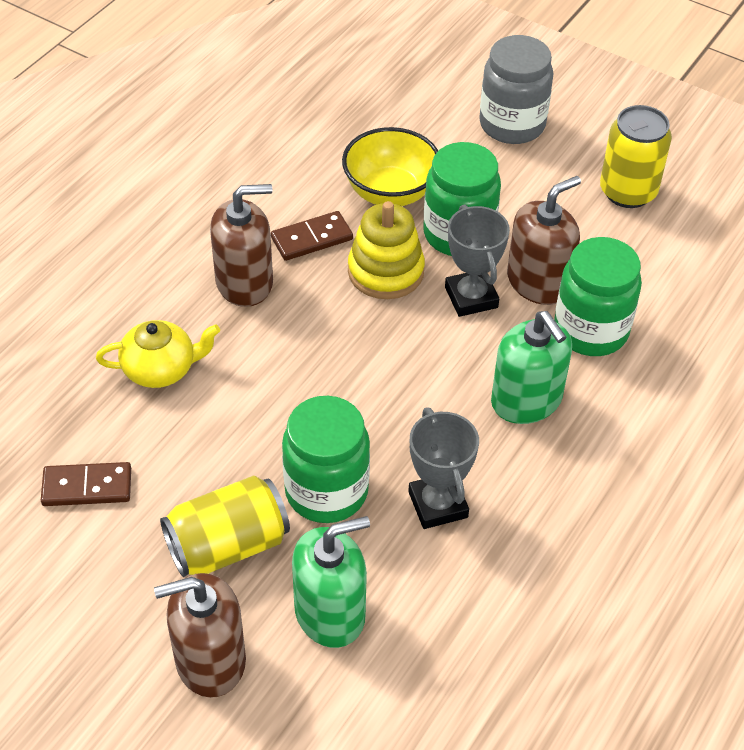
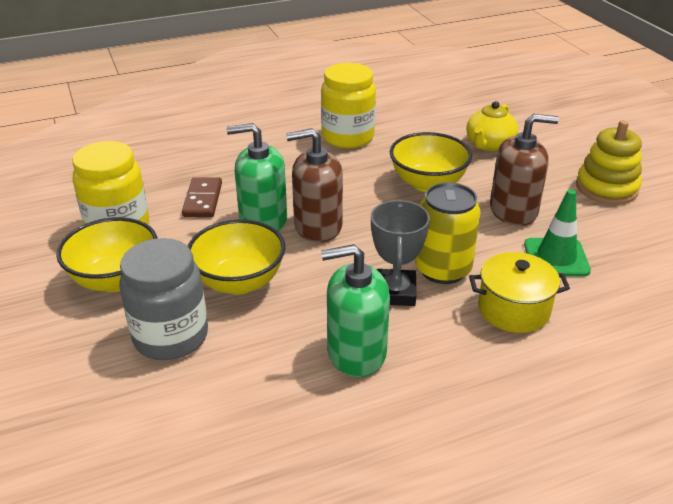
brown domino: 2 -> 1
brown soap dispenser: 3 -> 2
green jar: 3 -> 0
green traffic cone: 0 -> 1
grey trophy: 2 -> 1
yellow bowl: 1 -> 3
yellow can: 2 -> 1
yellow jar: 0 -> 2
yellow pot: 0 -> 1

